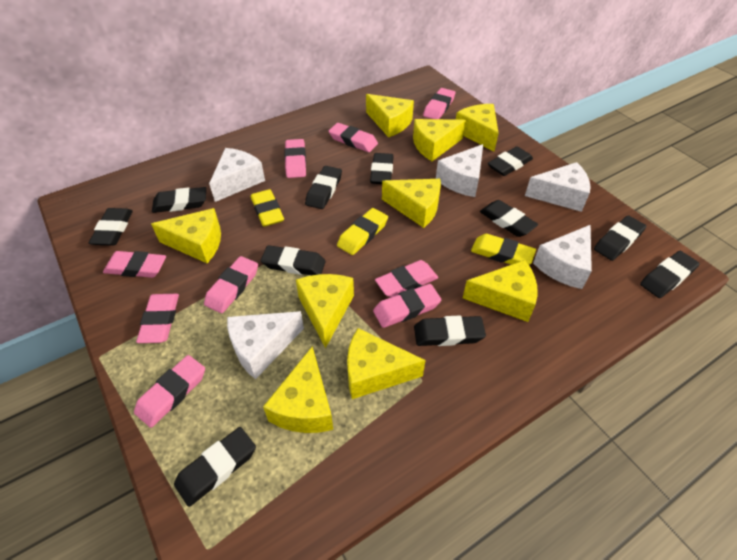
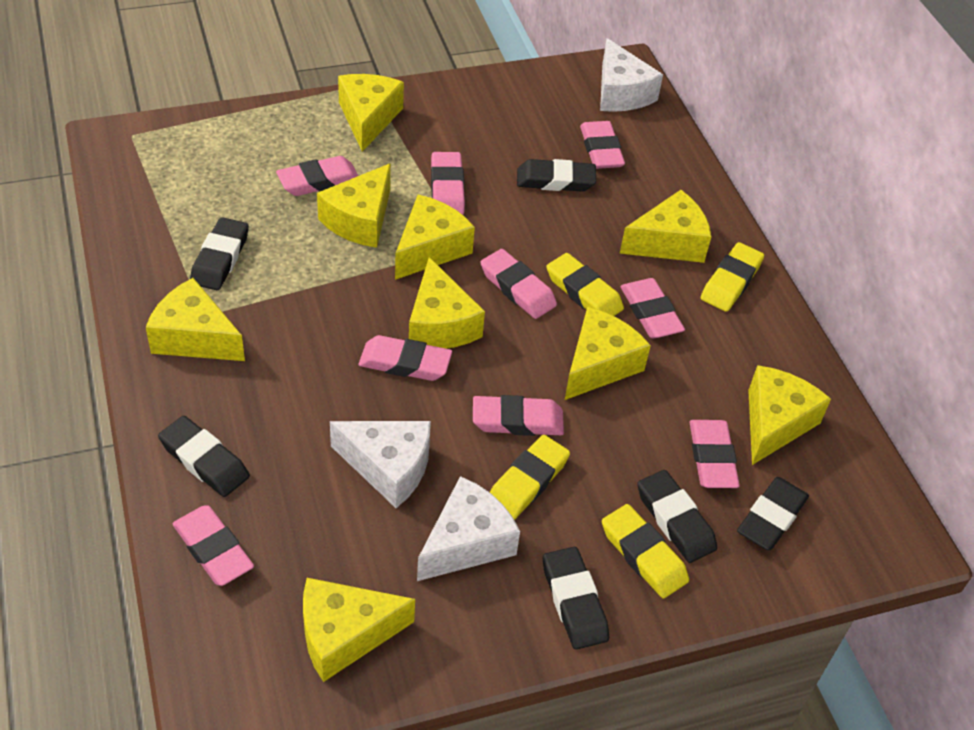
black eraser: 11 -> 6
white cheese: 5 -> 3
yellow eraser: 3 -> 4

